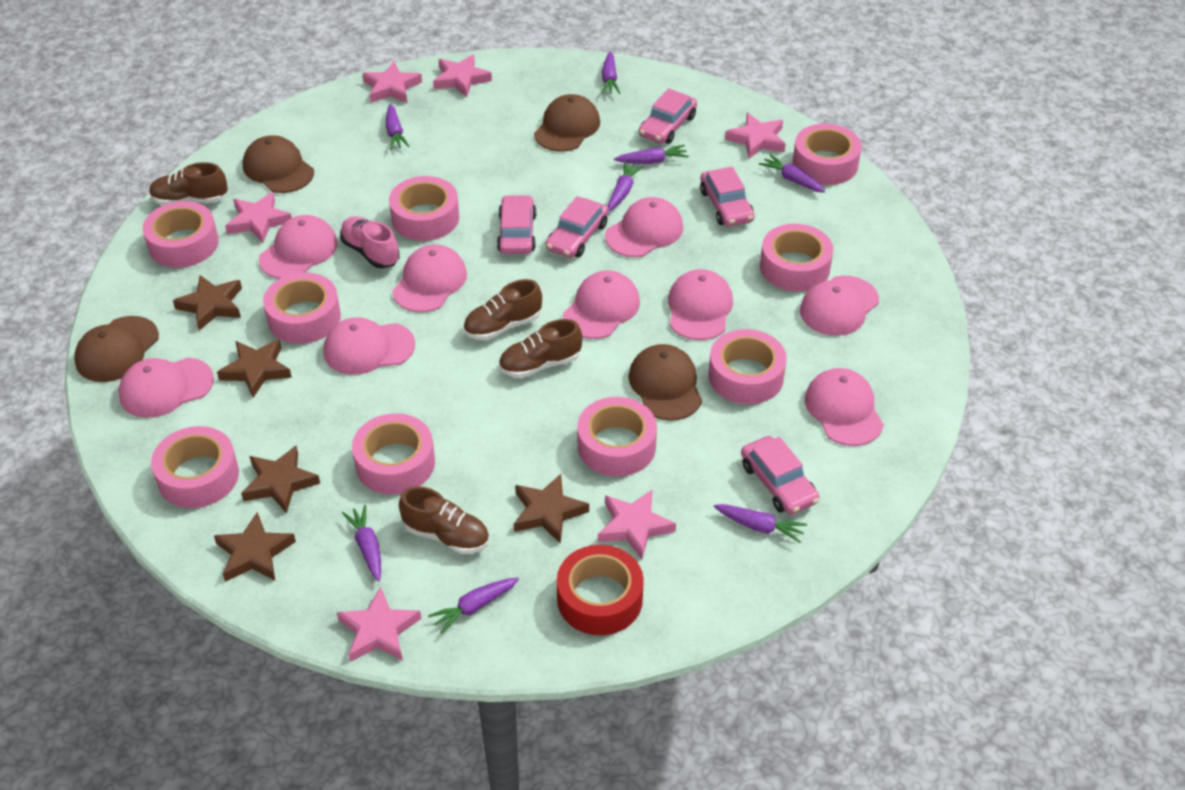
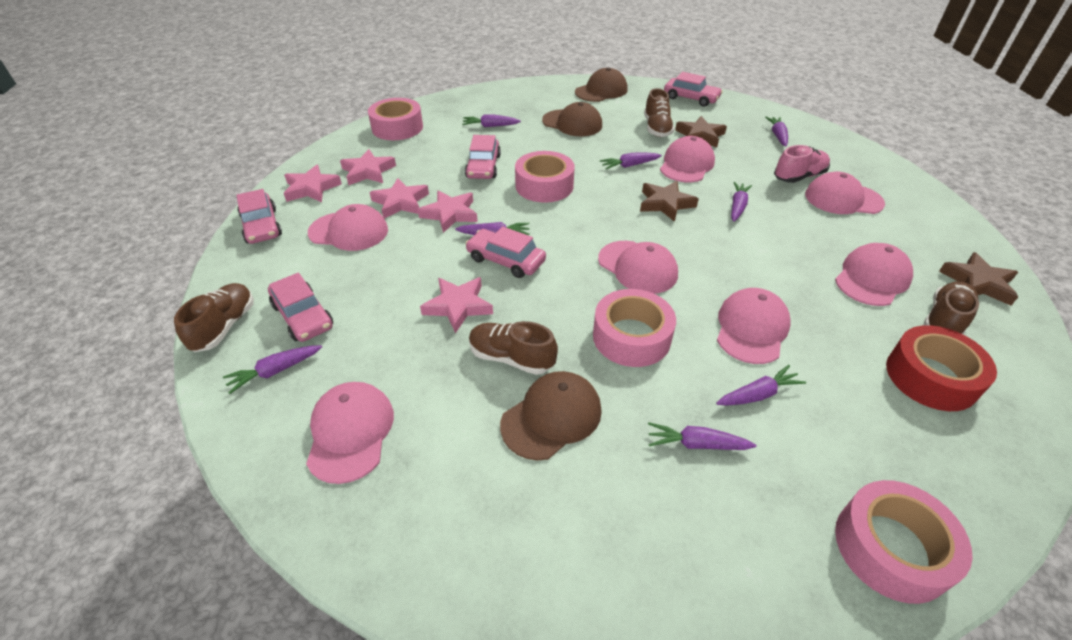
brown cap: 4 -> 3
brown star: 5 -> 3
pink cap: 9 -> 7
pink star: 6 -> 5
pink tape: 9 -> 4

